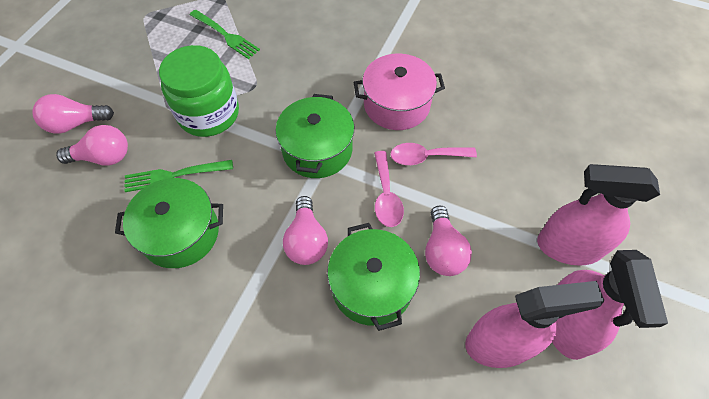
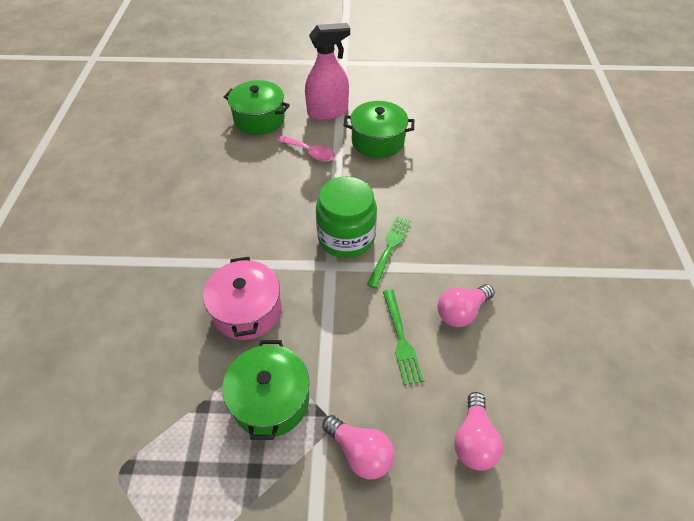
pink light bulb: 4 -> 3
pink spoon: 2 -> 1
pink spray bottle: 3 -> 1

